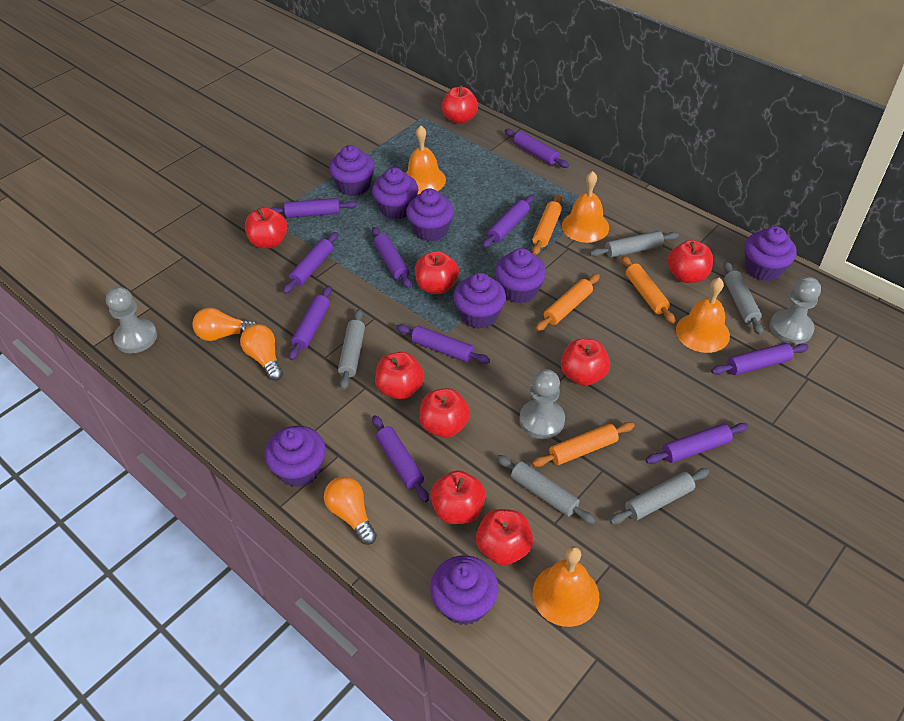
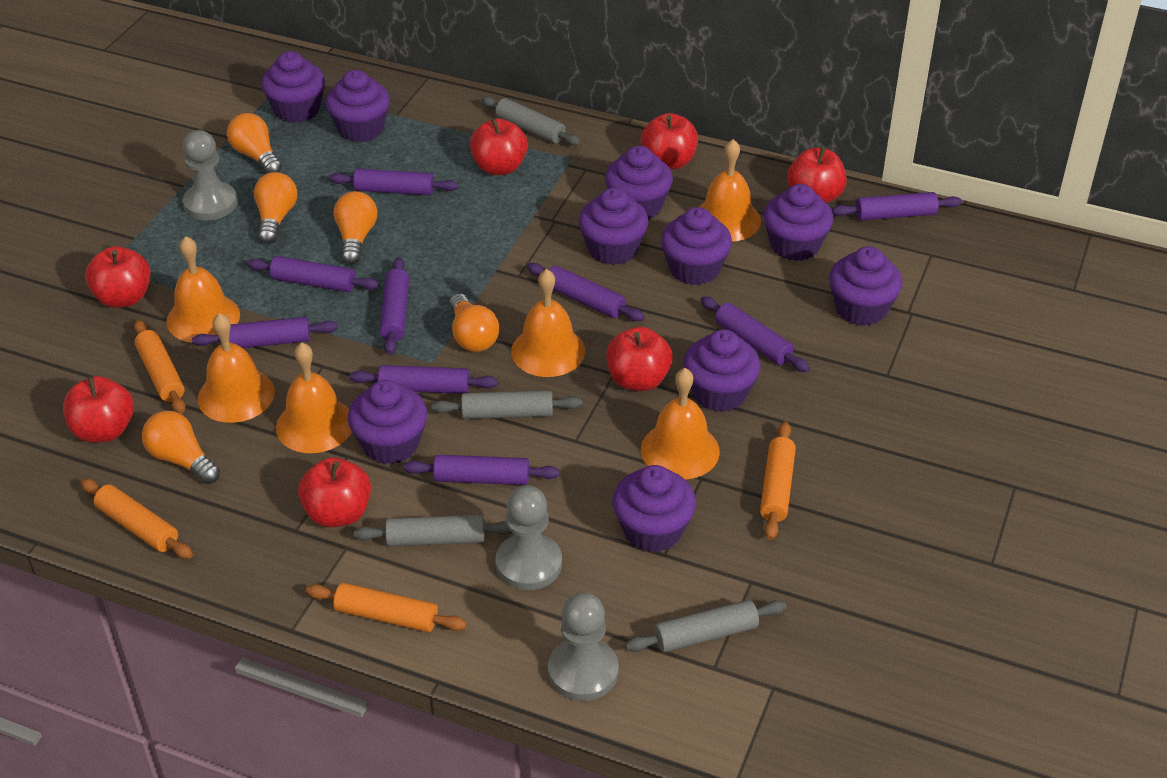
grey rolling pin: 5 -> 4
orange bell: 4 -> 6
orange light bulb: 3 -> 5
purple cupcake: 8 -> 10
purple rolling pin: 10 -> 9
red apple: 9 -> 7

